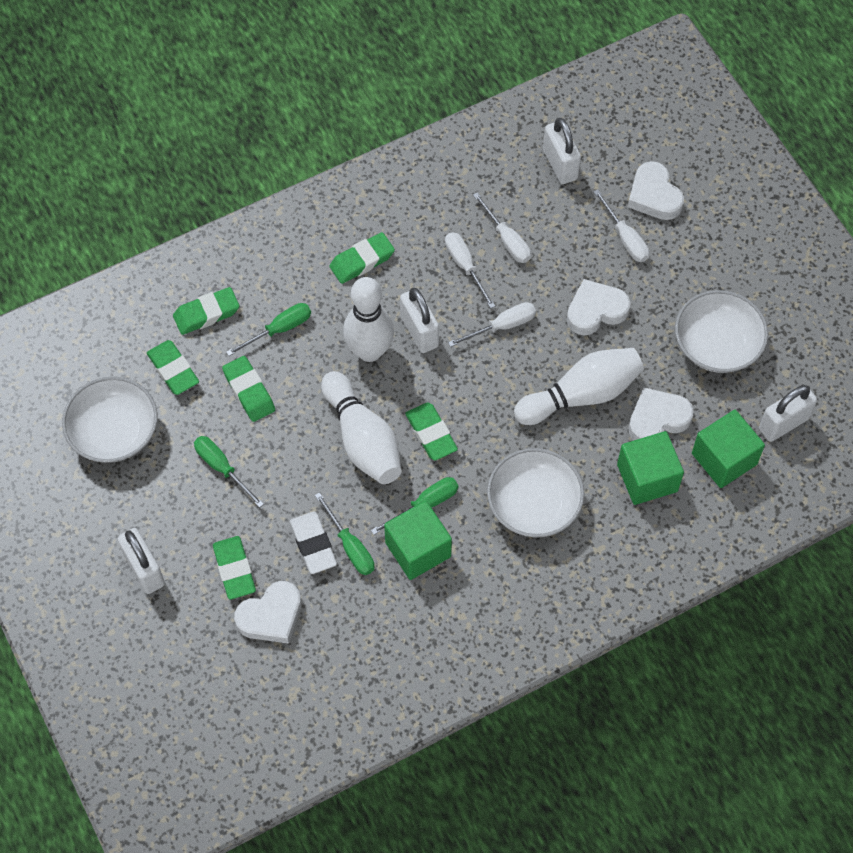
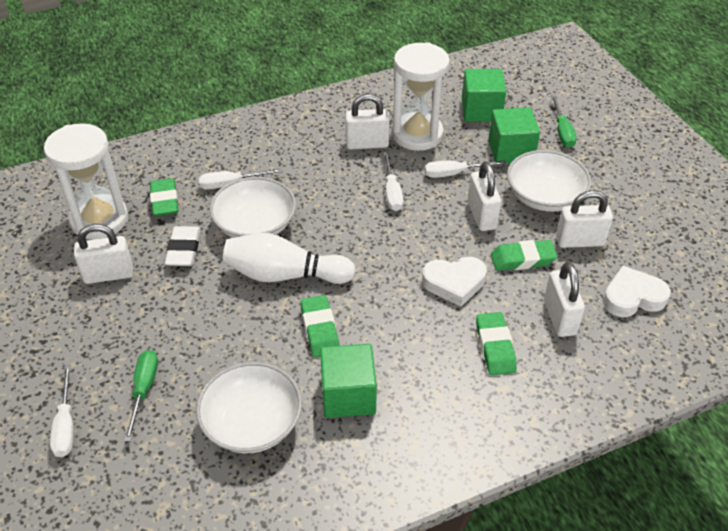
green eraser: 6 -> 4
green screwdriver: 4 -> 2
white bowling pin: 3 -> 1
white heart: 4 -> 2
white hourglass: 0 -> 2
white padlock: 4 -> 5

